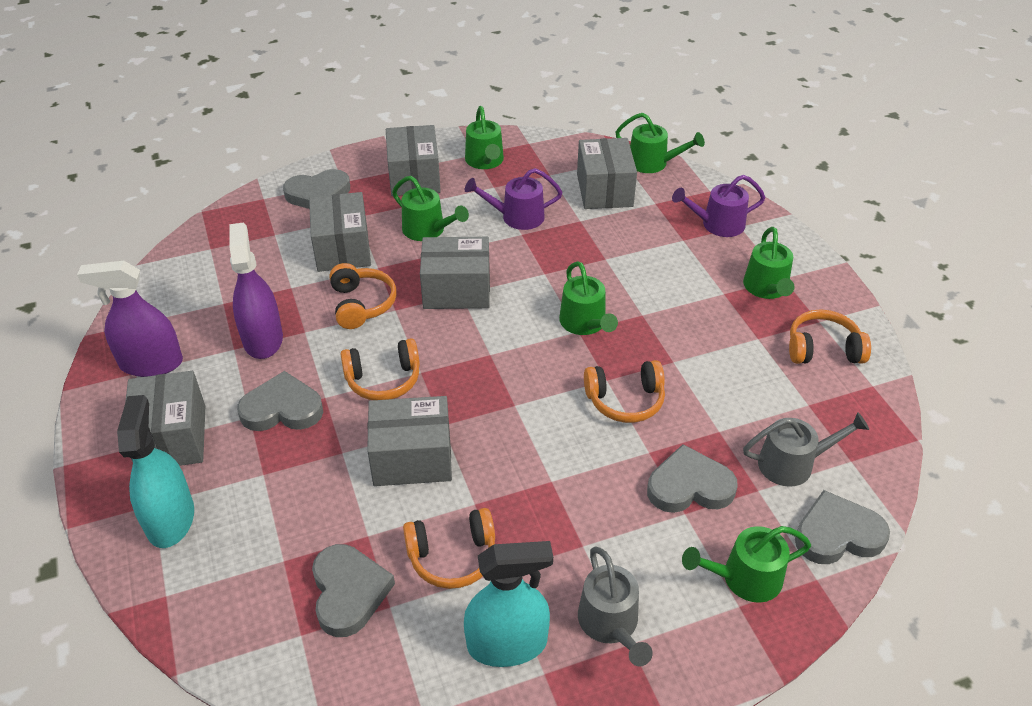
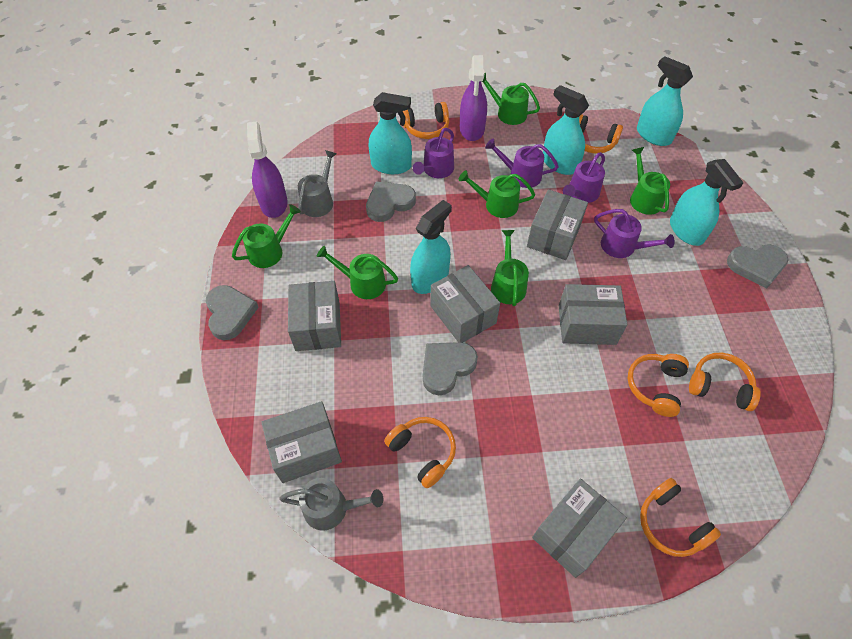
grey heart: 5 -> 4
orange headphones: 5 -> 6
purple watering can: 2 -> 4
turquoise spray bottle: 2 -> 5

